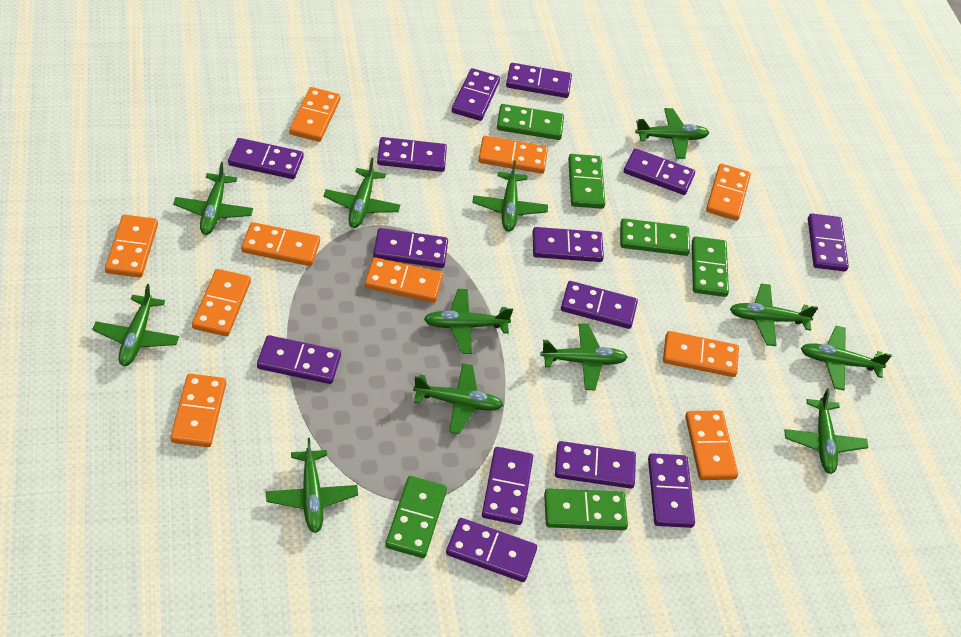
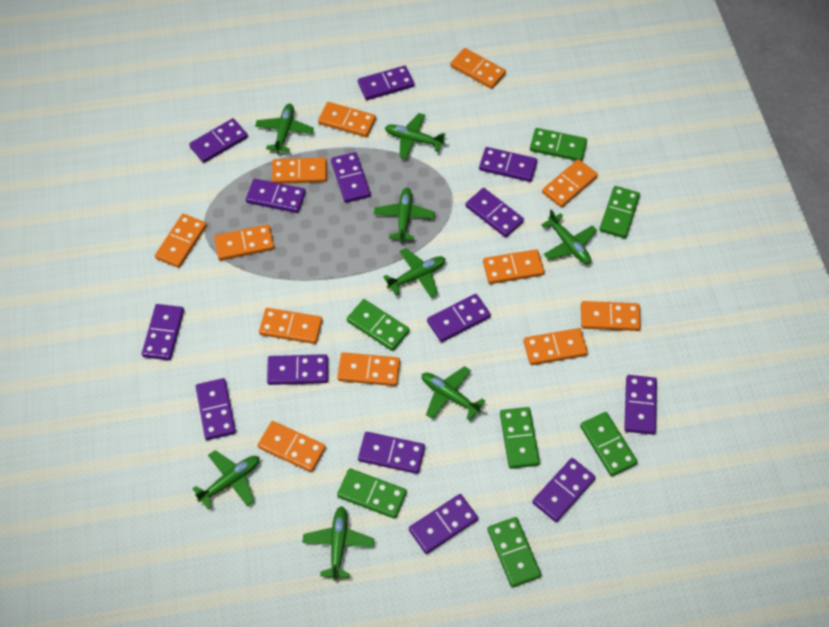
green domino: 6 -> 7
green plane: 12 -> 8
orange domino: 10 -> 12

